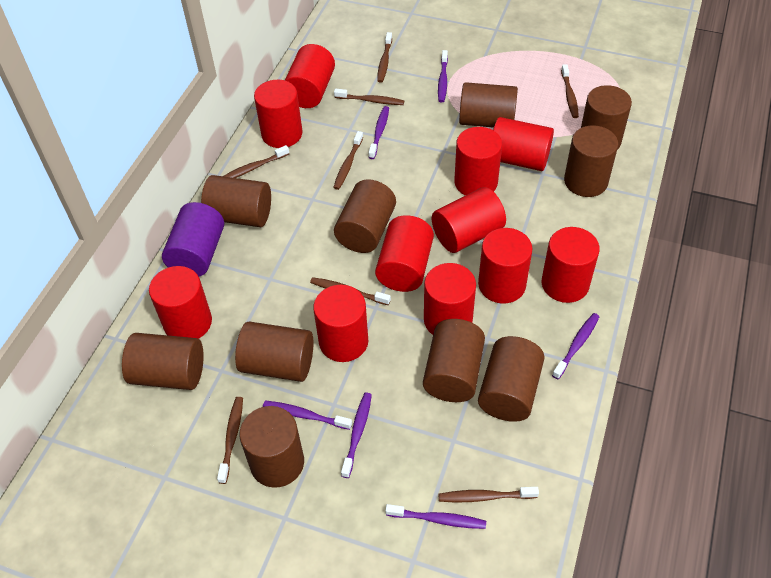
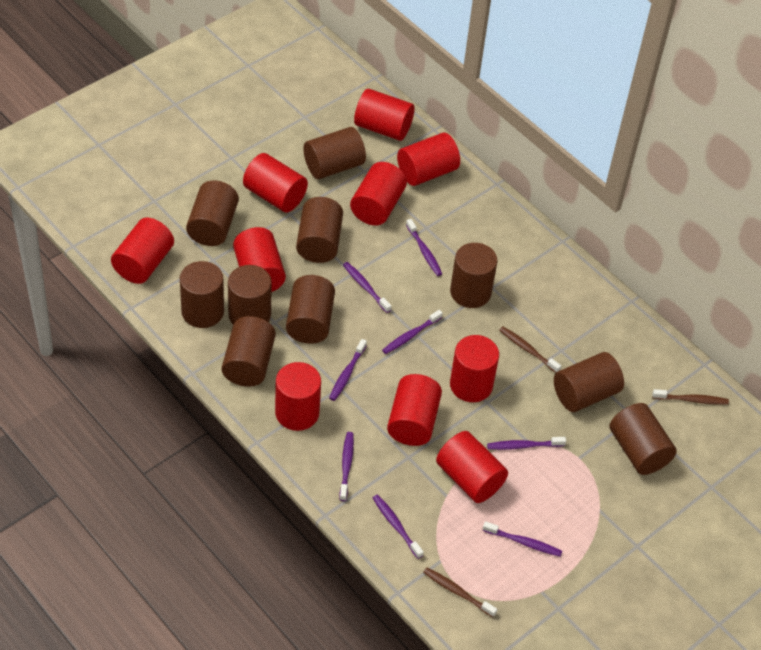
brown toothbrush: 8 -> 3
purple cylinder: 1 -> 0
purple toothbrush: 6 -> 8
red cylinder: 11 -> 10

